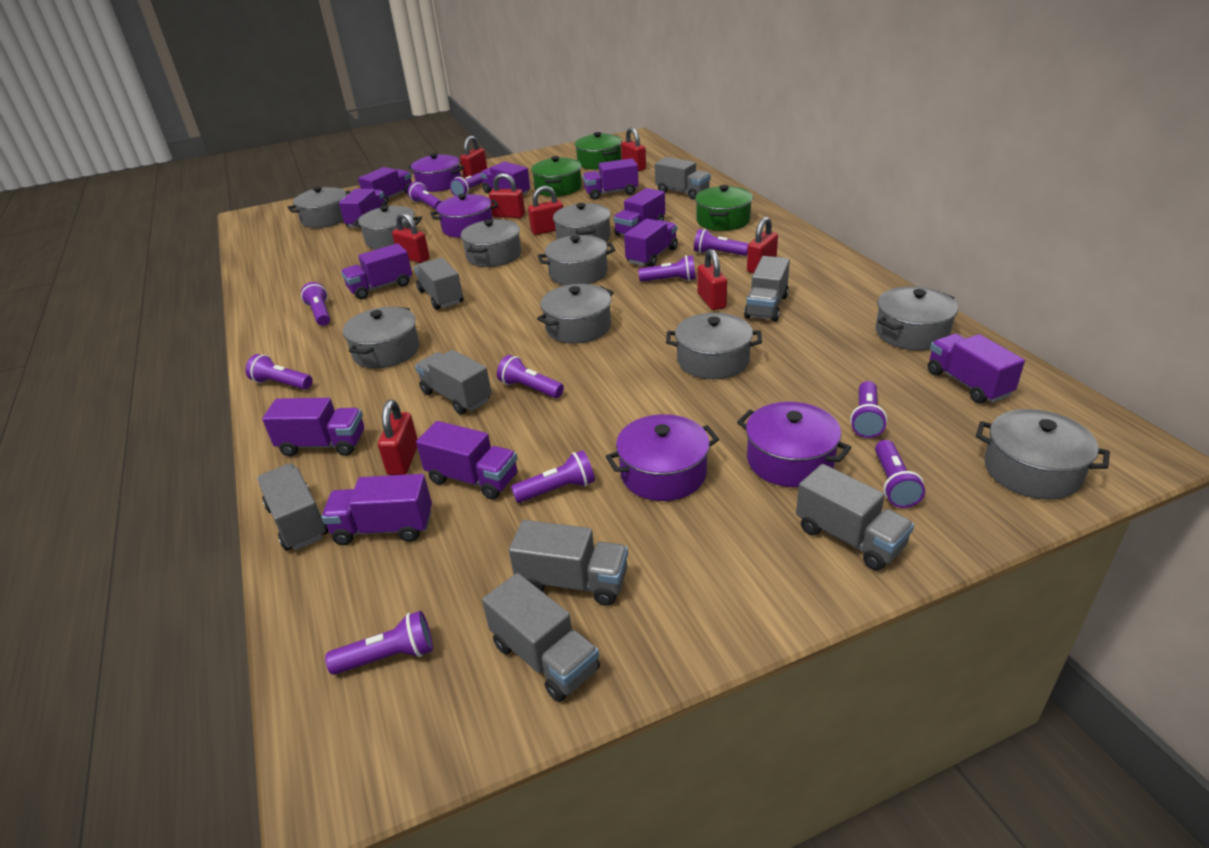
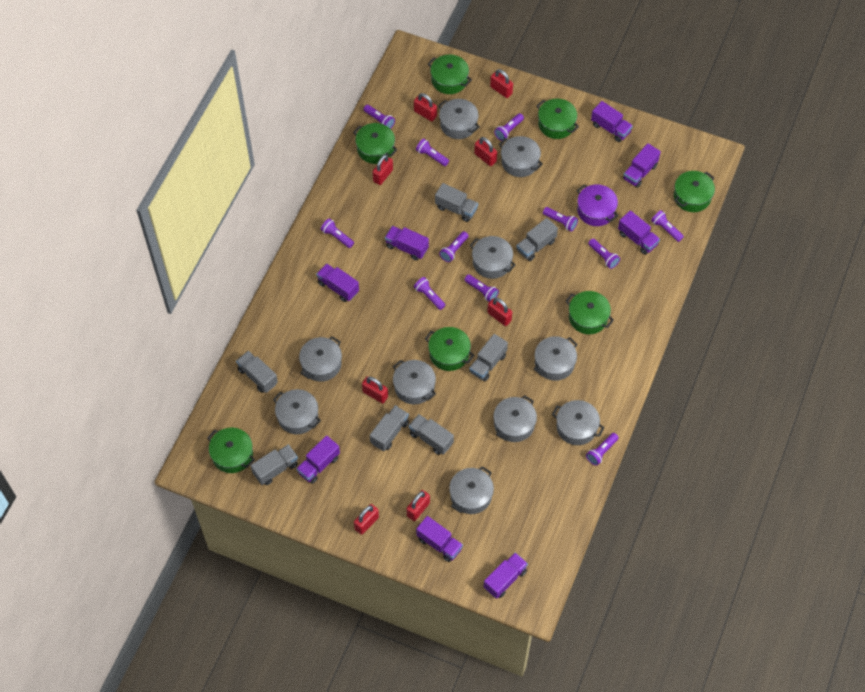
green pot: 3 -> 7
grey truck: 8 -> 7
purple pot: 4 -> 1
purple truck: 11 -> 8

